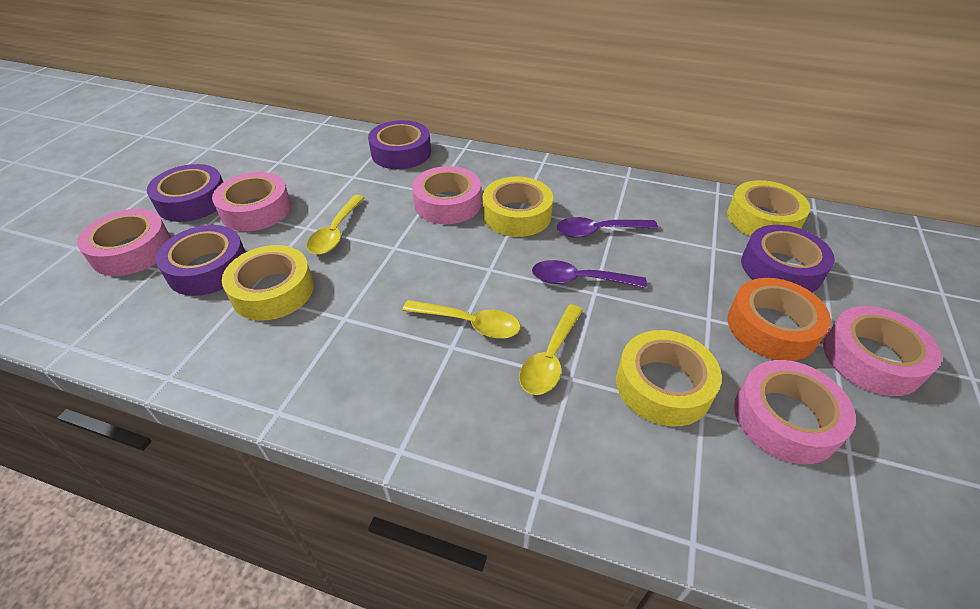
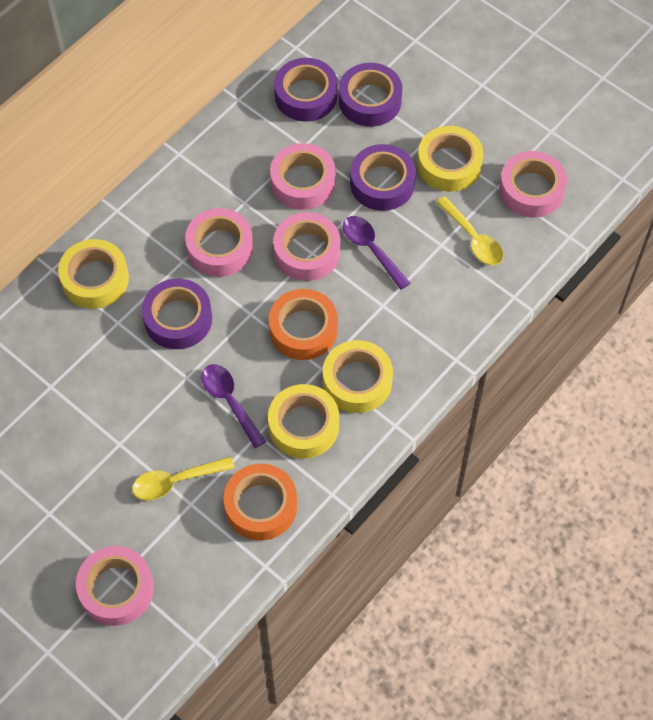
orange tape: 1 -> 2
yellow spoon: 3 -> 2

